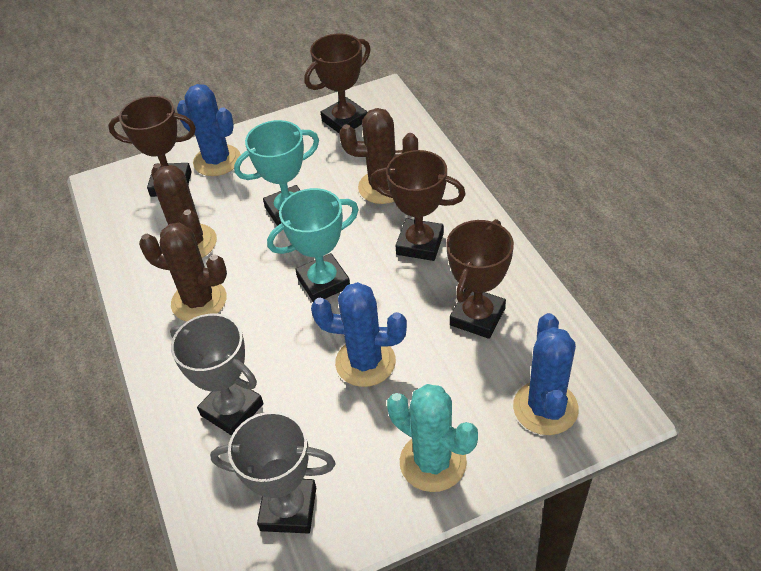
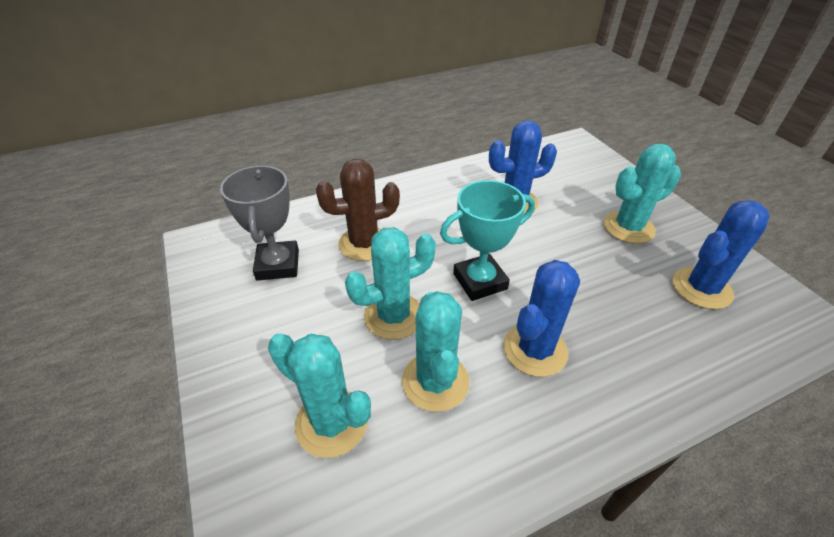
brown cactus: 3 -> 1
brown trophy: 4 -> 0
grey trophy: 2 -> 1
turquoise cactus: 1 -> 4
turquoise trophy: 2 -> 1

